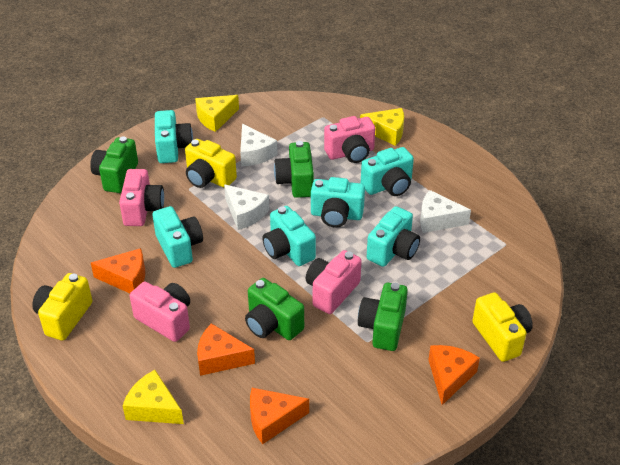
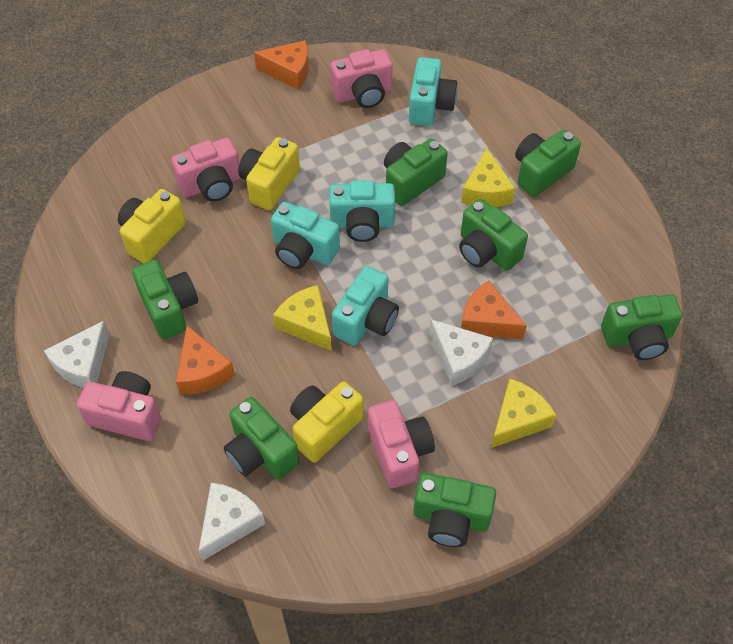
green camera: 4 -> 7
orange cheese: 4 -> 3
turquoise camera: 6 -> 4

